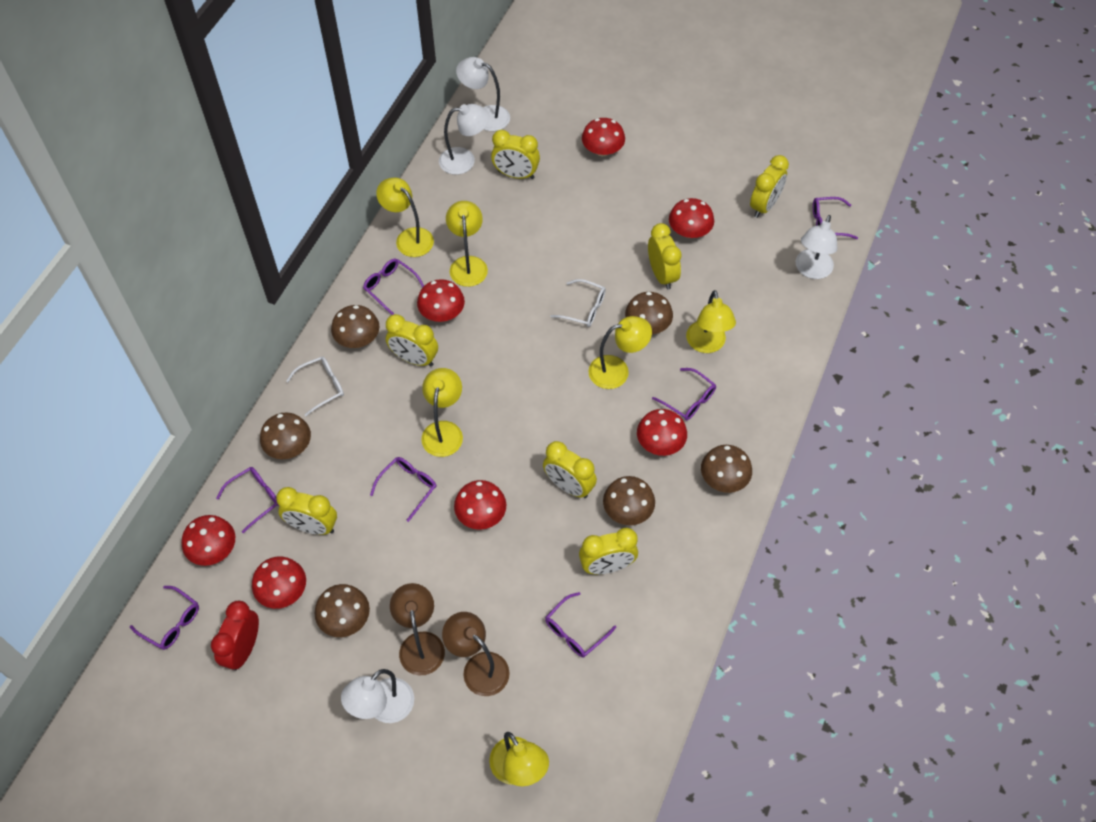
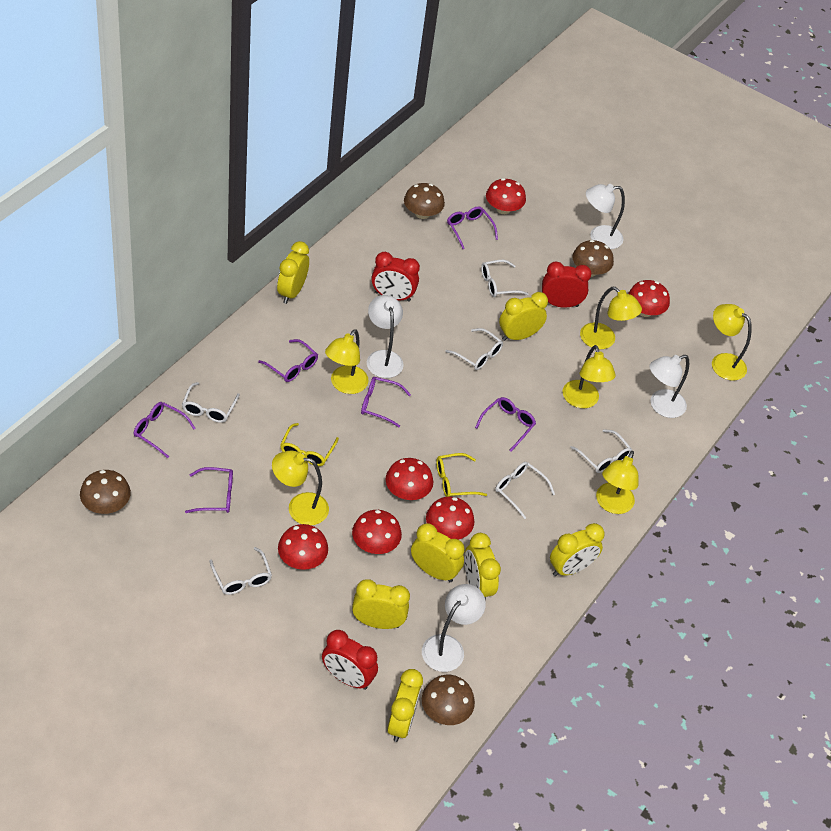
brown lamp: 2 -> 0
brown mushroom: 6 -> 4
purple glasses: 7 -> 6
red clock: 1 -> 3
red mushroom: 7 -> 6
white glasses: 2 -> 6
yellow glasses: 0 -> 2

